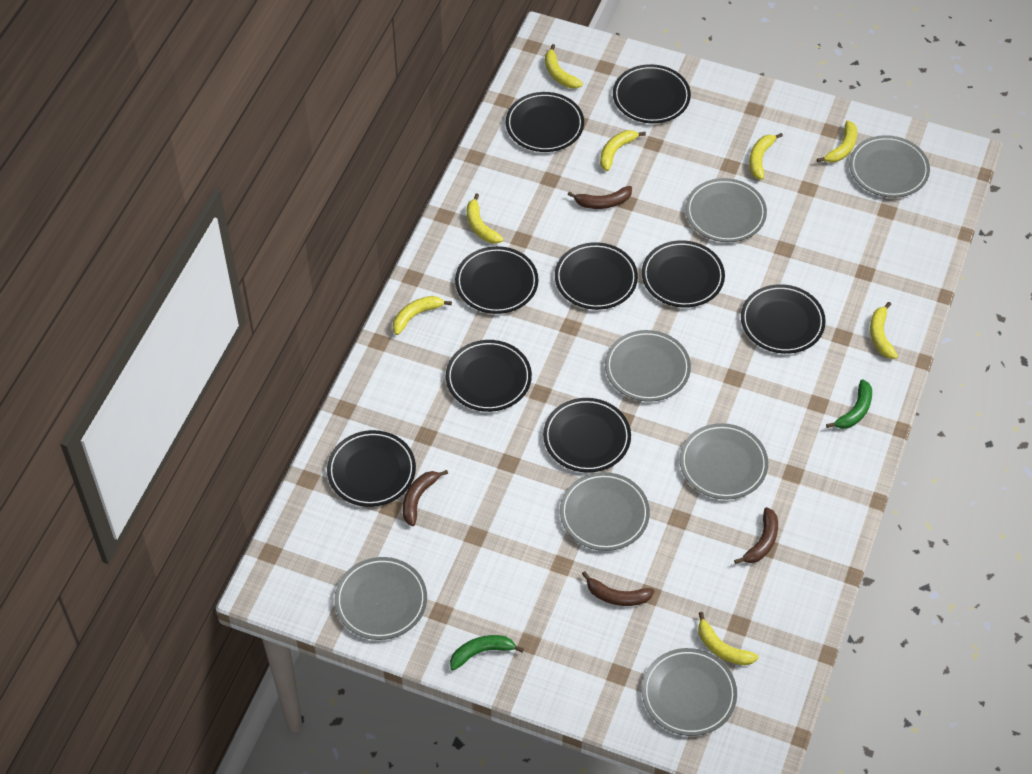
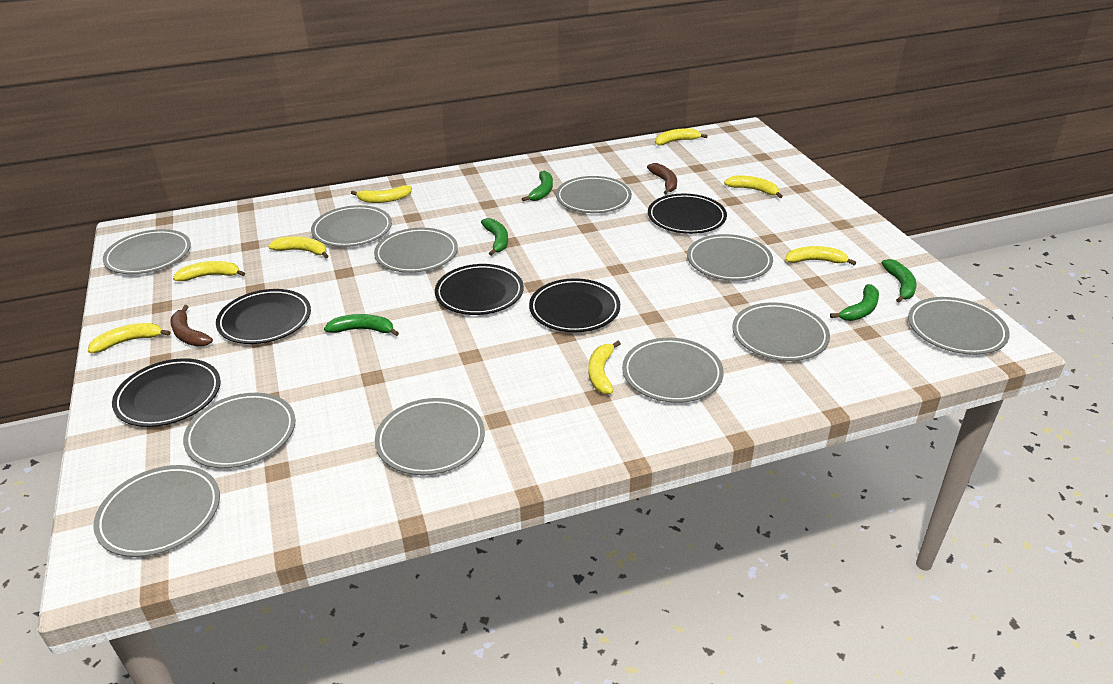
black plate: 9 -> 5
brown banana: 4 -> 2
green banana: 2 -> 5
grey plate: 7 -> 11

